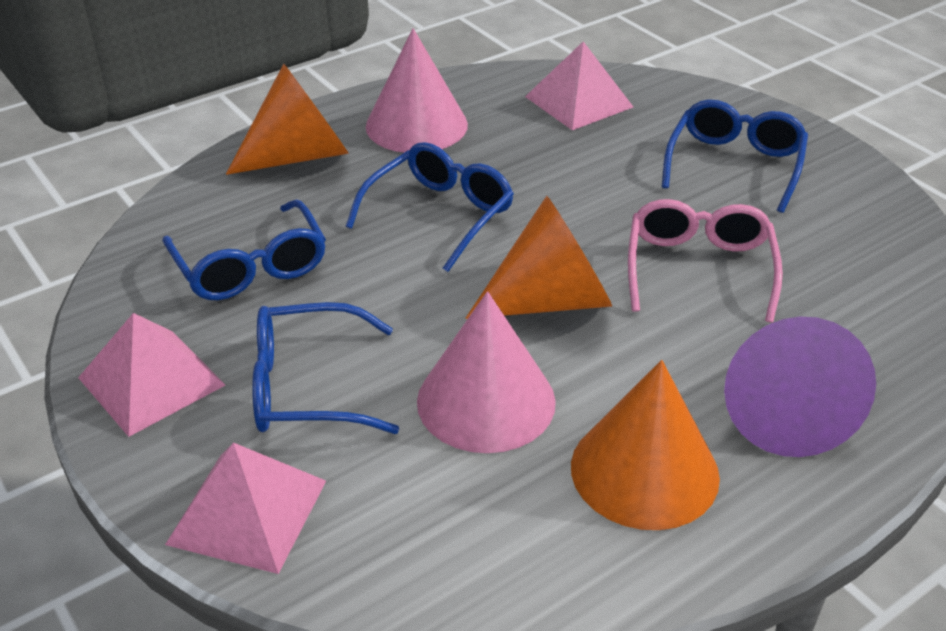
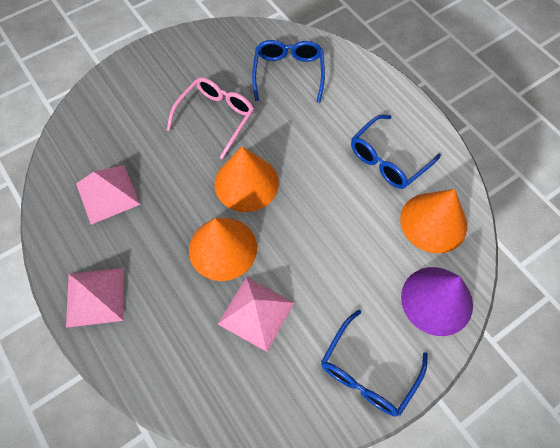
blue glasses: 4 -> 3
pink cone: 2 -> 0

